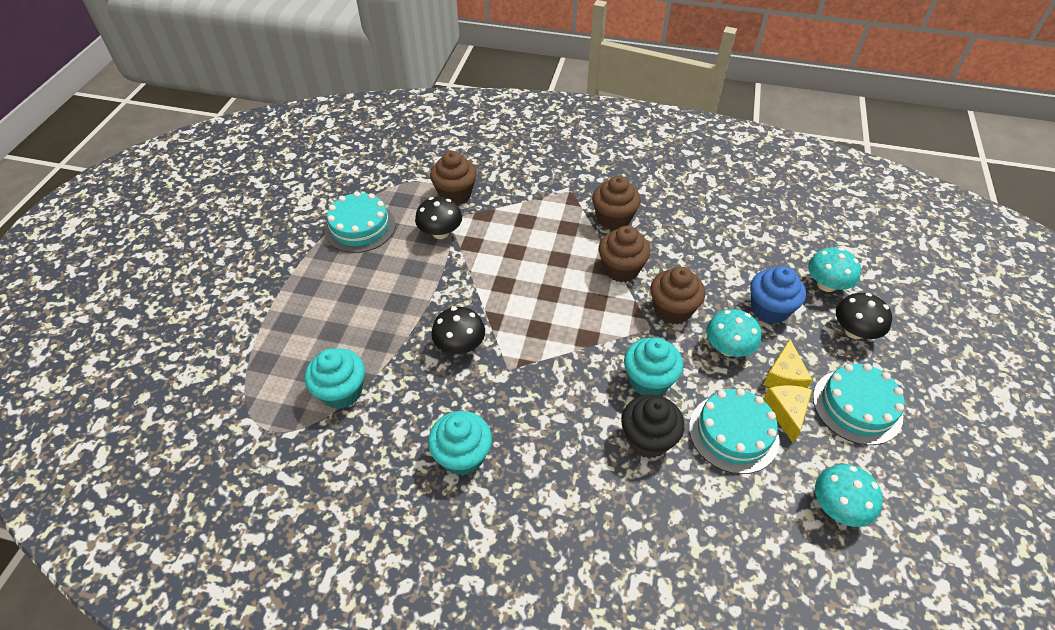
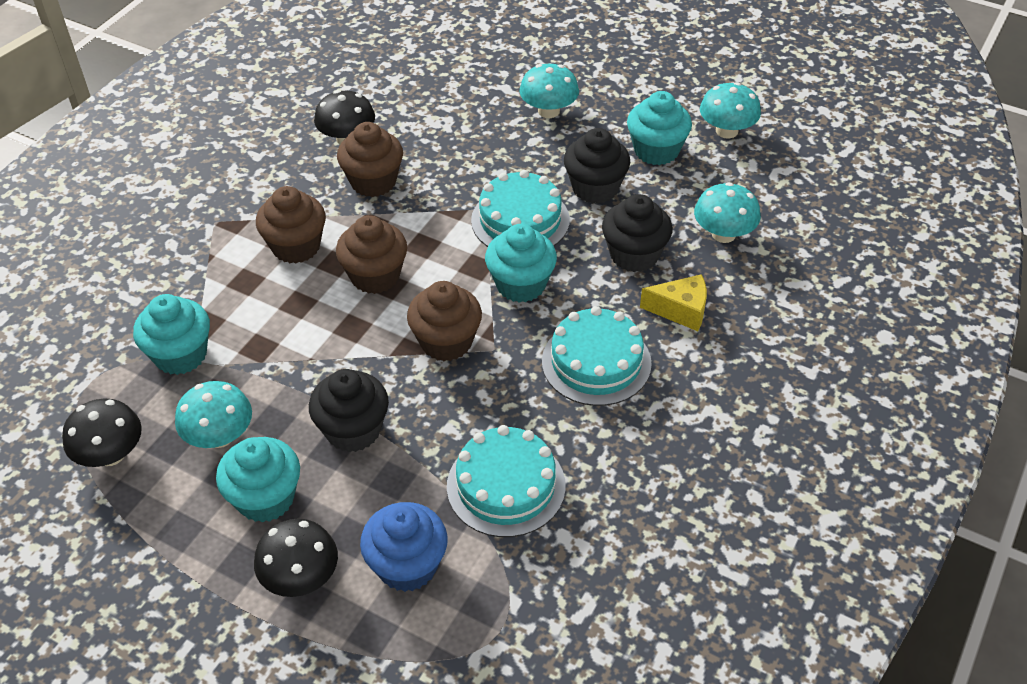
black cupcake: 1 -> 3
turquoise cupcake: 3 -> 4
turquoise mushroom: 3 -> 4
yellow cheese: 2 -> 1

